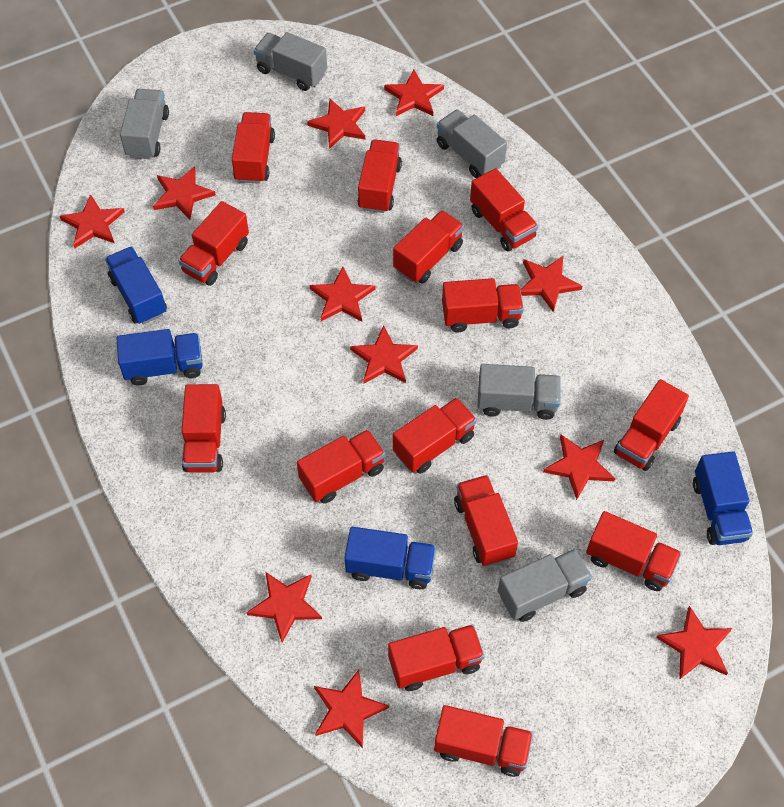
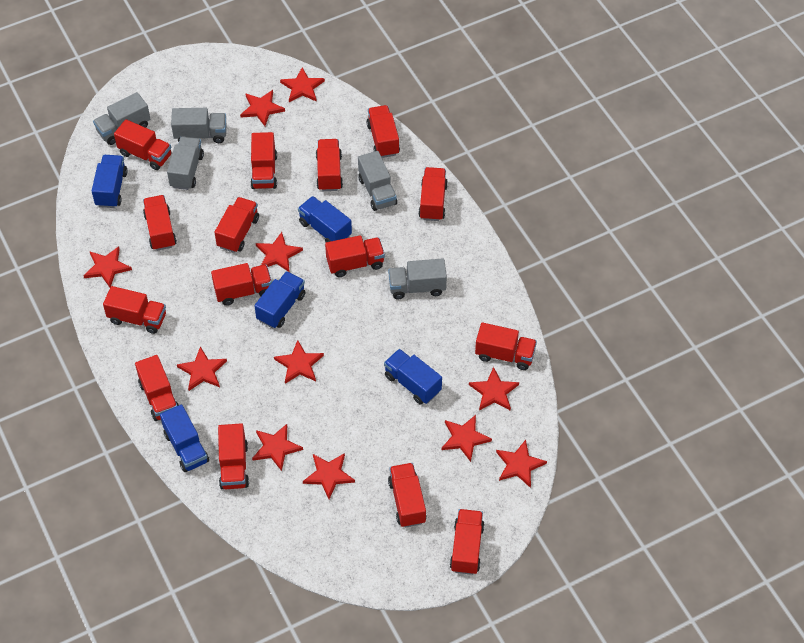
blue truck: 4 -> 5
red truck: 14 -> 15

